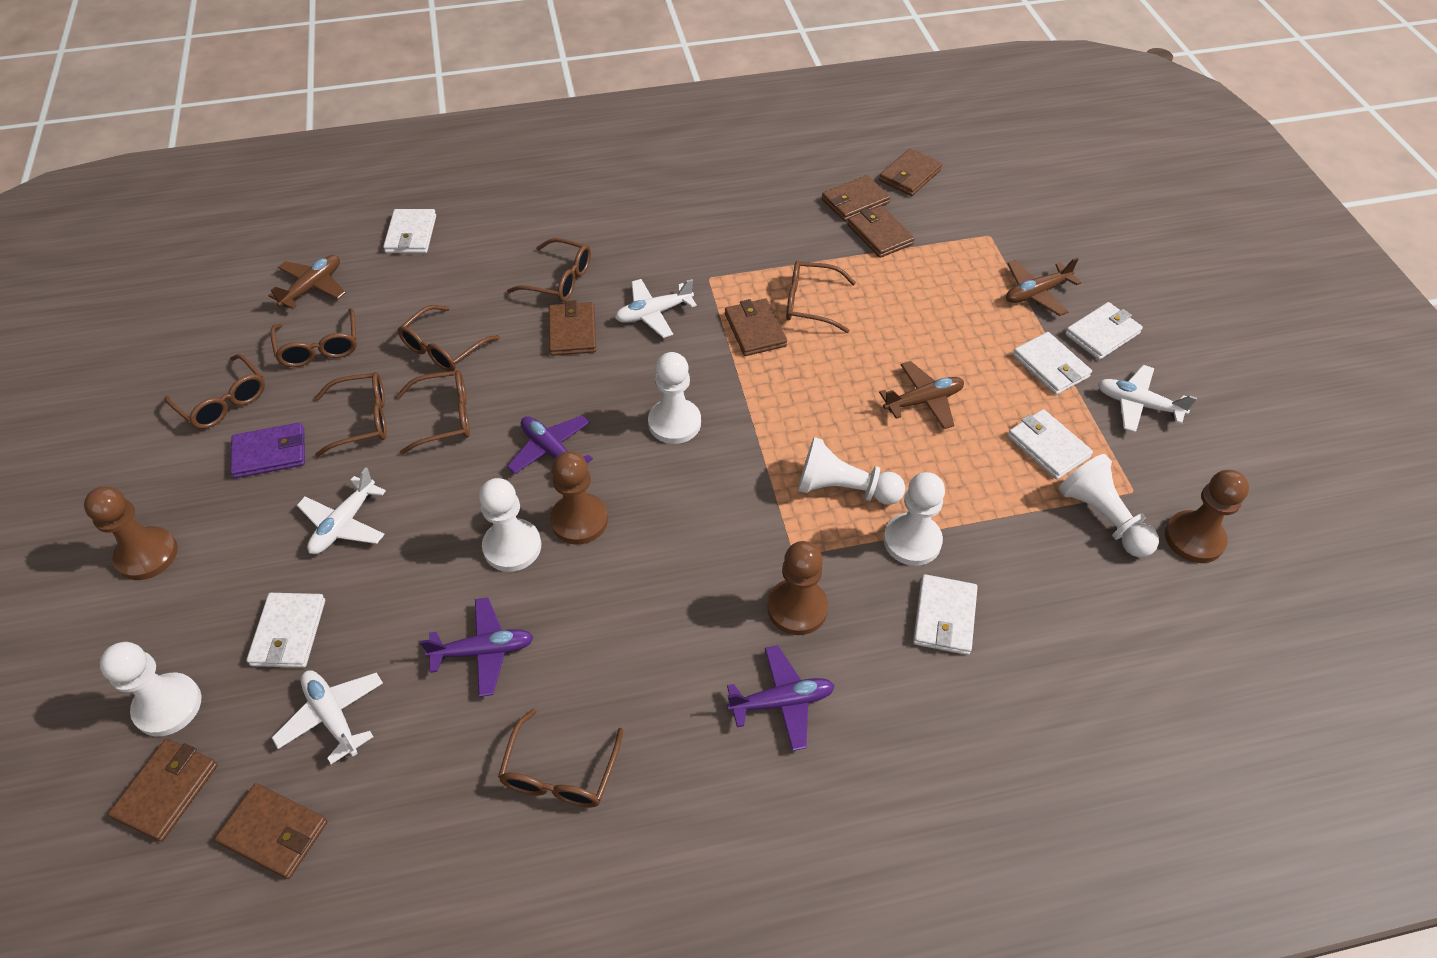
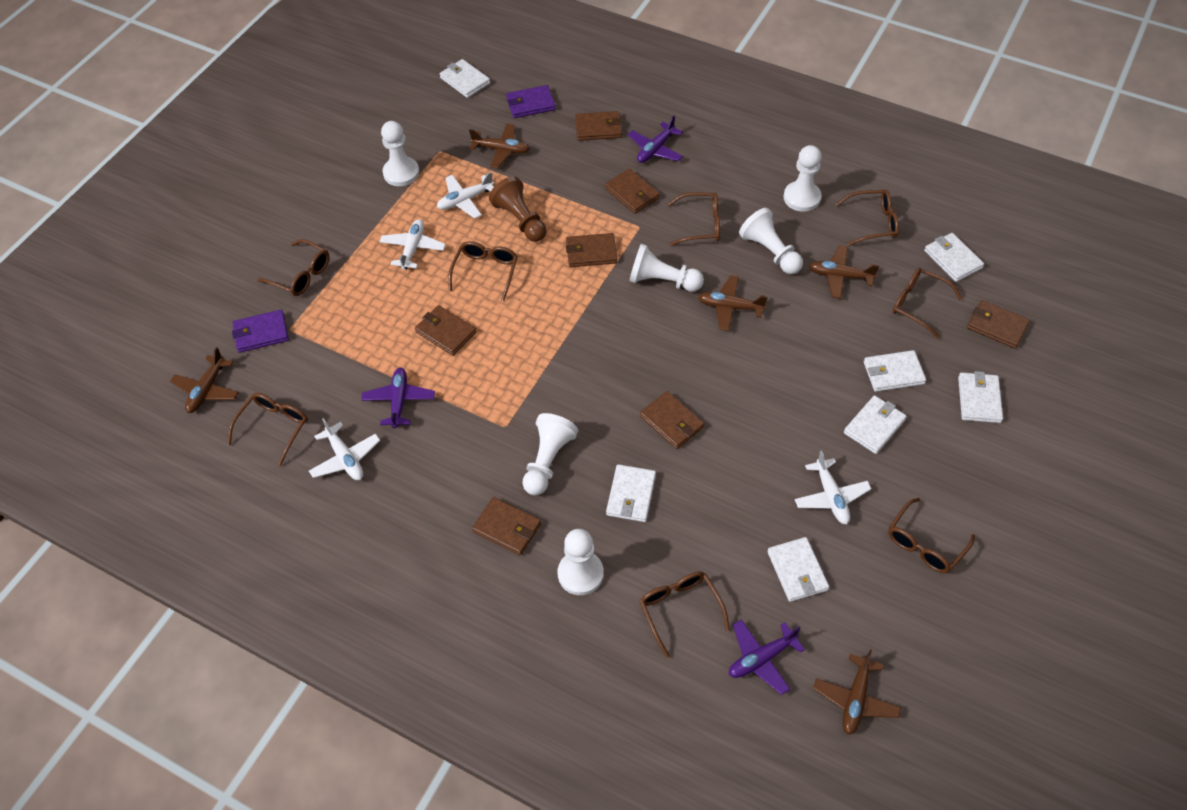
brown pawn: 4 -> 1
brown plane: 3 -> 5
purple wallet: 1 -> 2
white wallet: 6 -> 7

